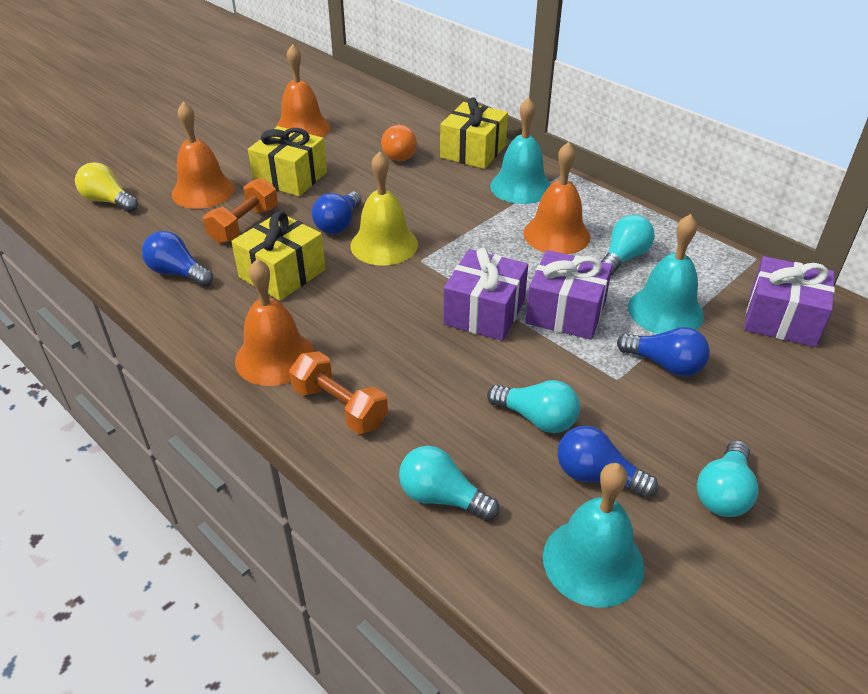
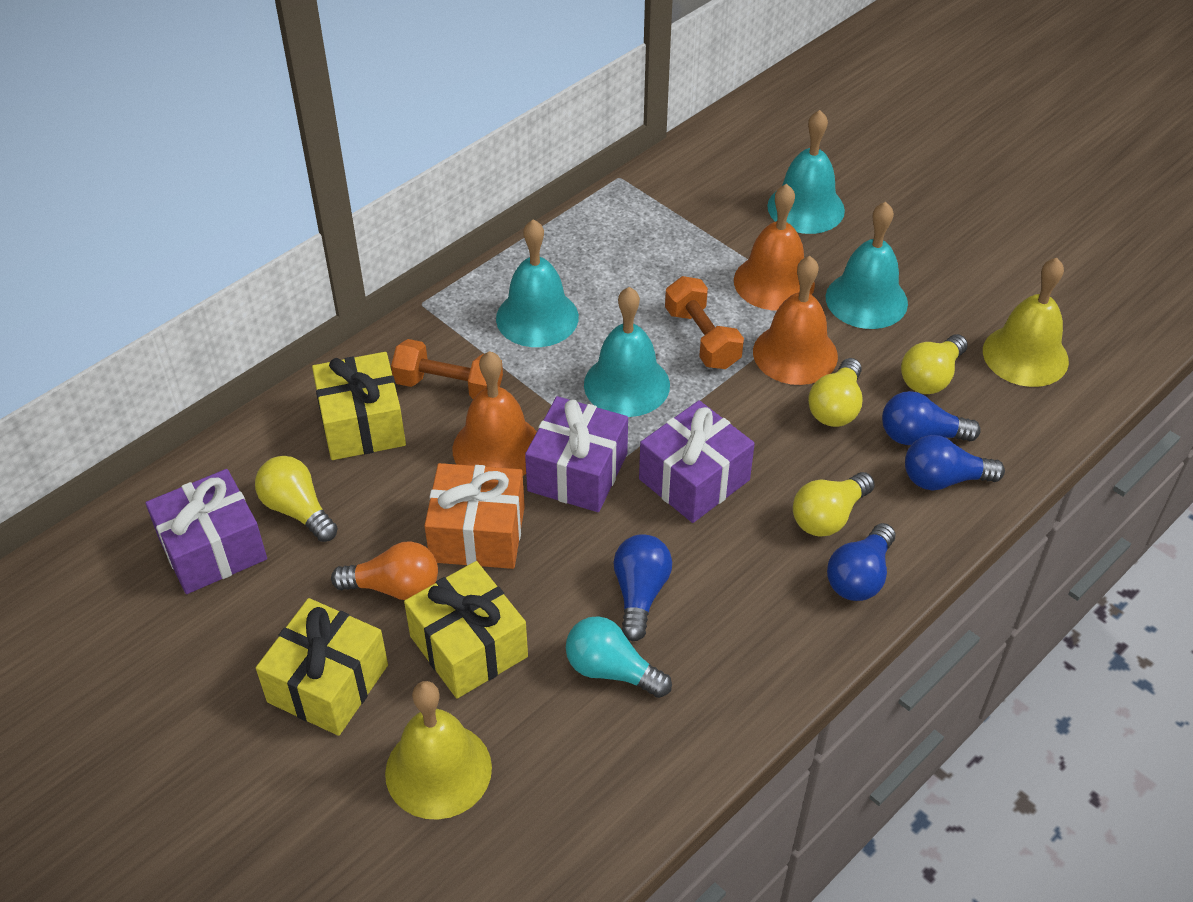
orange bell: 4 -> 3
orange gift: 0 -> 1
turquoise bell: 3 -> 4
turquoise light bulb: 4 -> 1
yellow bell: 1 -> 2
yellow light bulb: 1 -> 4

